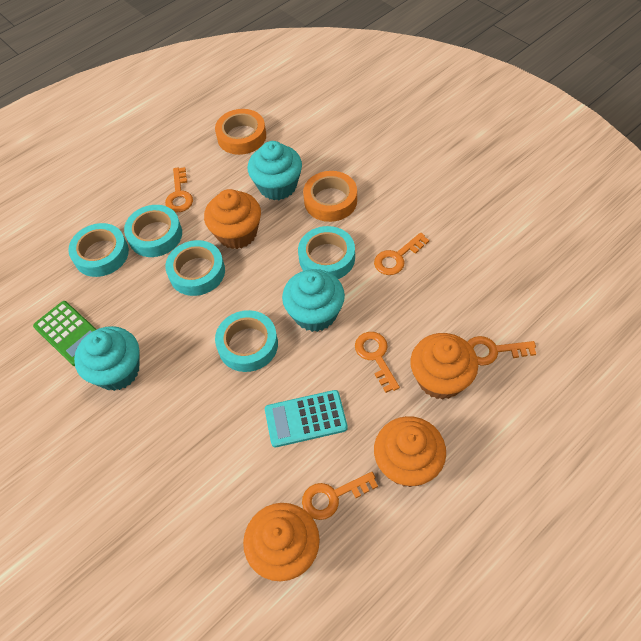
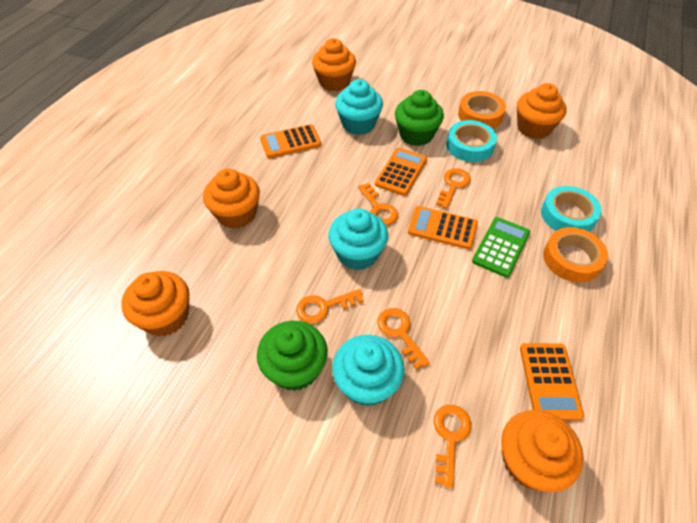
green cupcake: 0 -> 2
orange calculator: 0 -> 4
orange cupcake: 4 -> 5
turquoise calculator: 1 -> 0
turquoise tape: 5 -> 2

